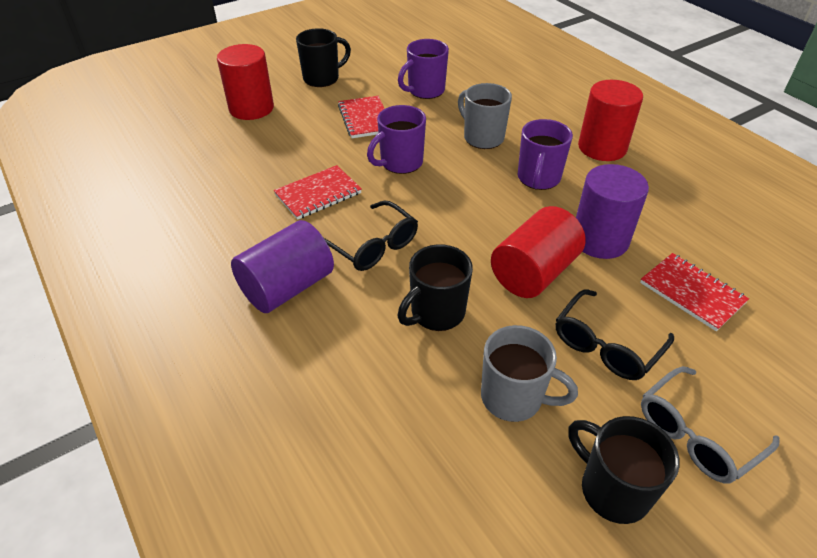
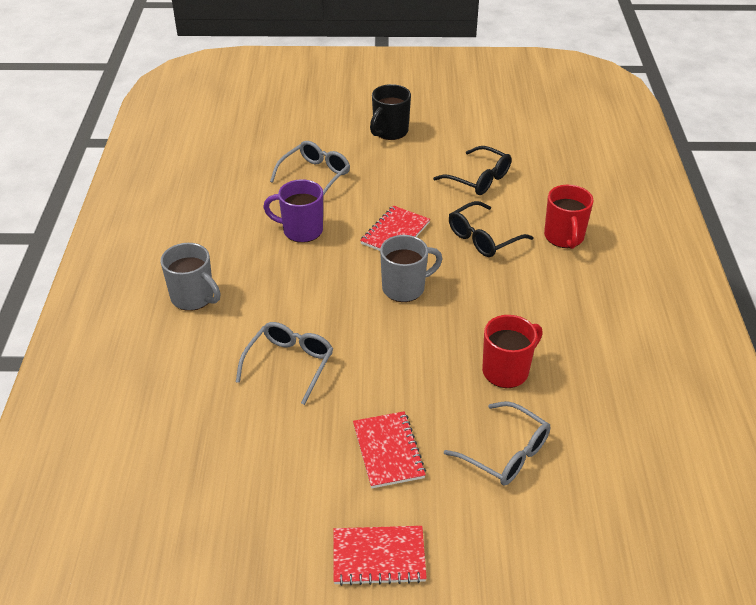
black mug: 3 -> 1
grey glasses: 1 -> 3
purple cylinder: 2 -> 0
purple mug: 3 -> 1
red cylinder: 3 -> 0
red mug: 0 -> 2

